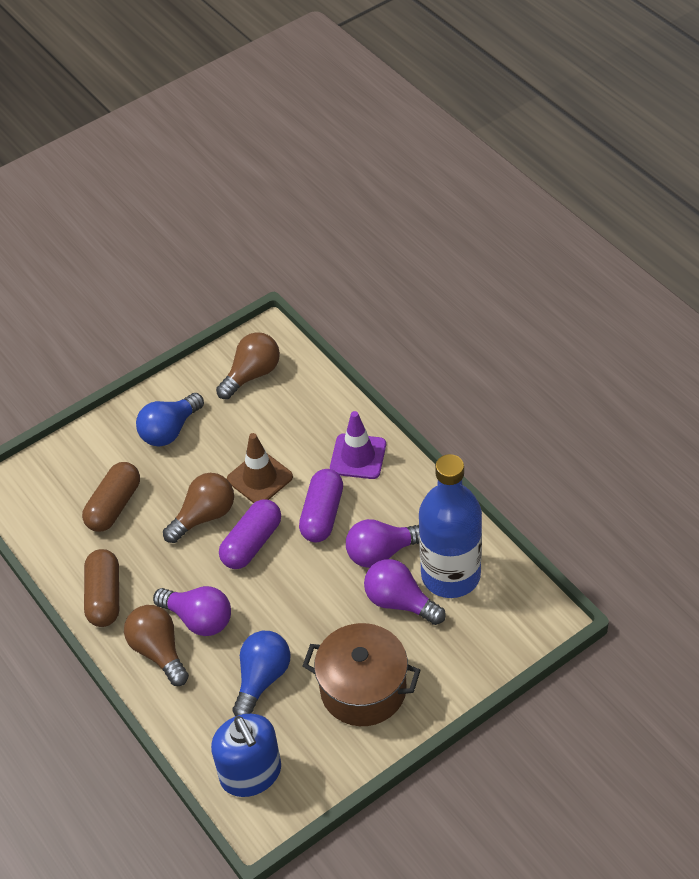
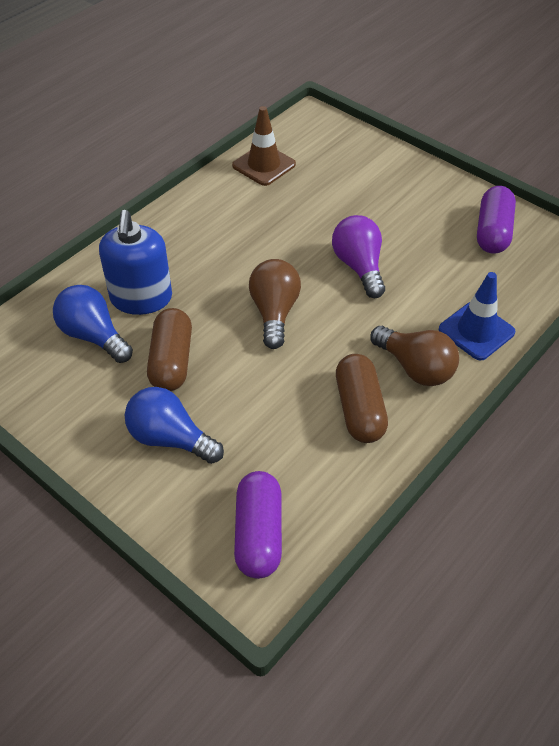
blue bottle: 1 -> 0
blue traffic cone: 0 -> 1
brown light bulb: 3 -> 2
brown pot: 1 -> 0
purple light bulb: 3 -> 1
purple traffic cone: 1 -> 0

